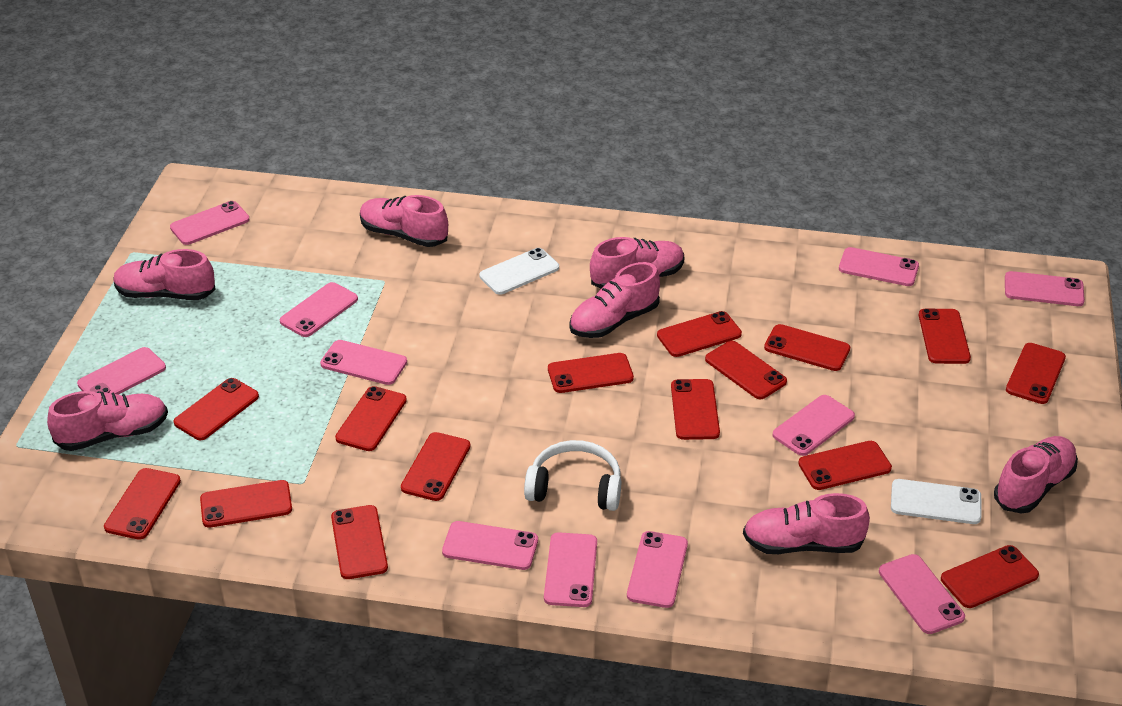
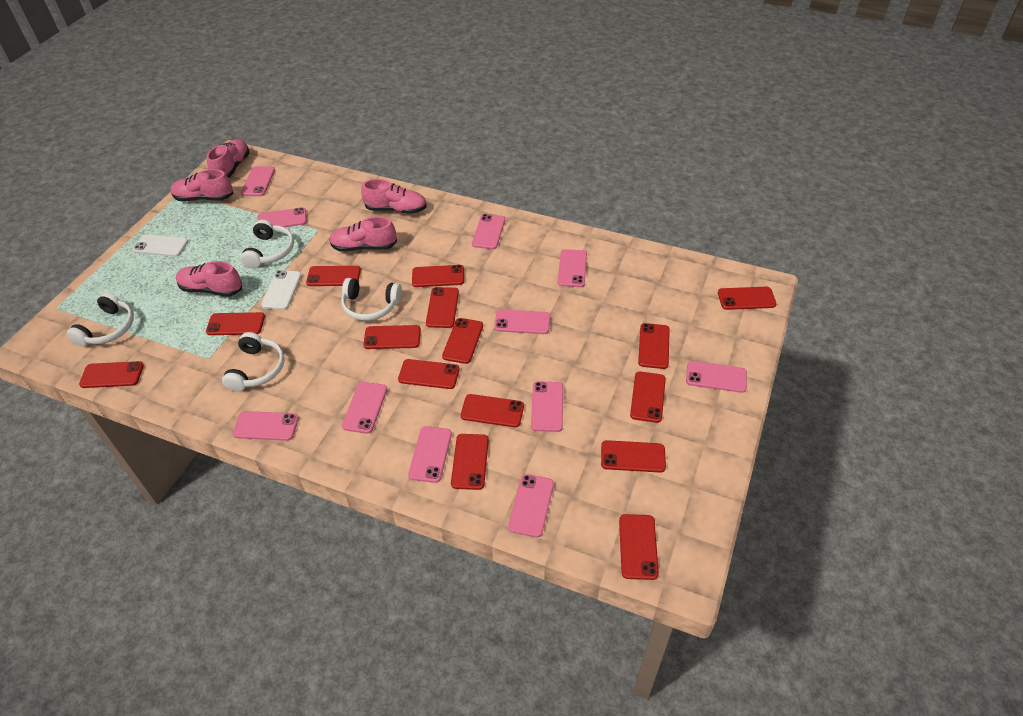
pink shoe: 7 -> 5
white headphones: 1 -> 4

